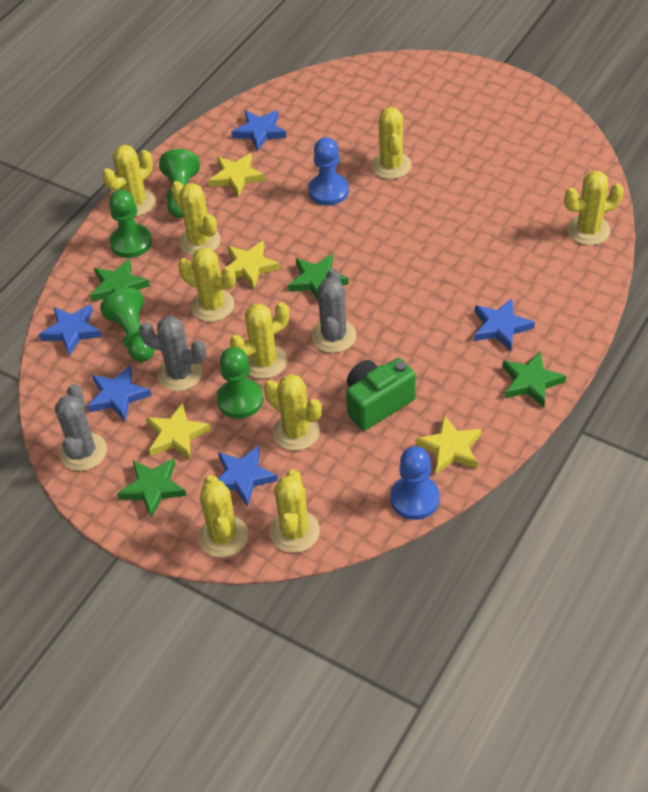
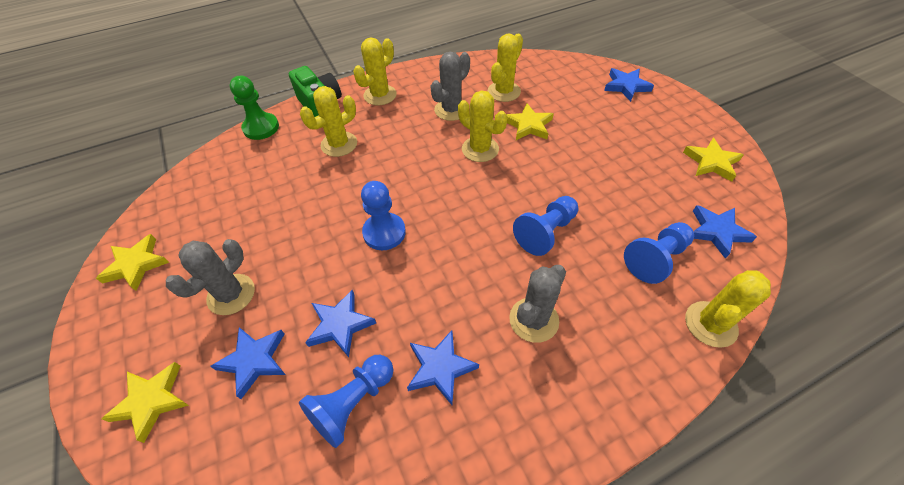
blue pawn: 2 -> 4
green pawn: 4 -> 1
green star: 4 -> 0
yellow cactus: 9 -> 5

